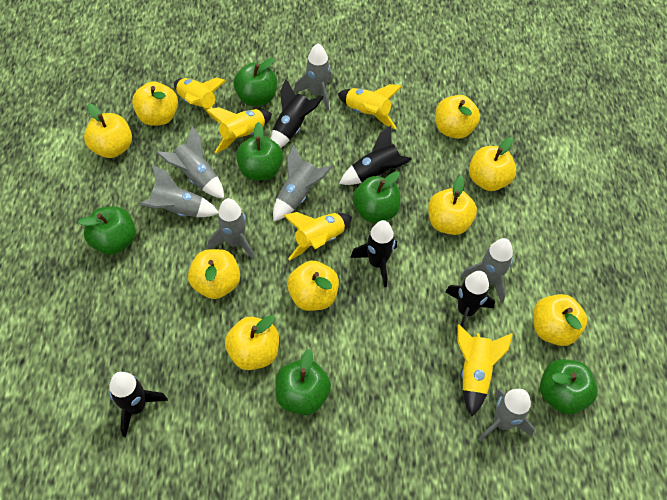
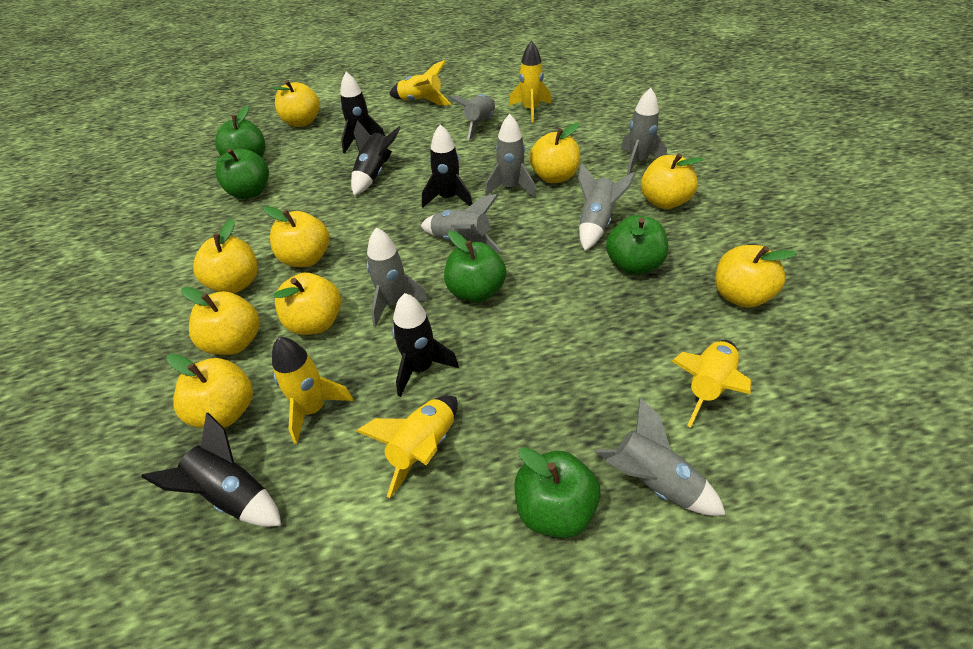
green apple: 6 -> 5

